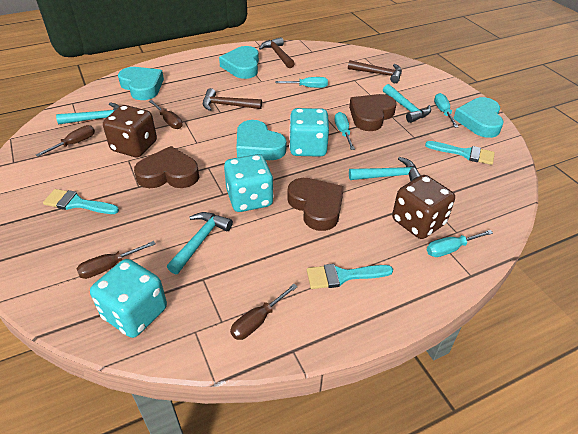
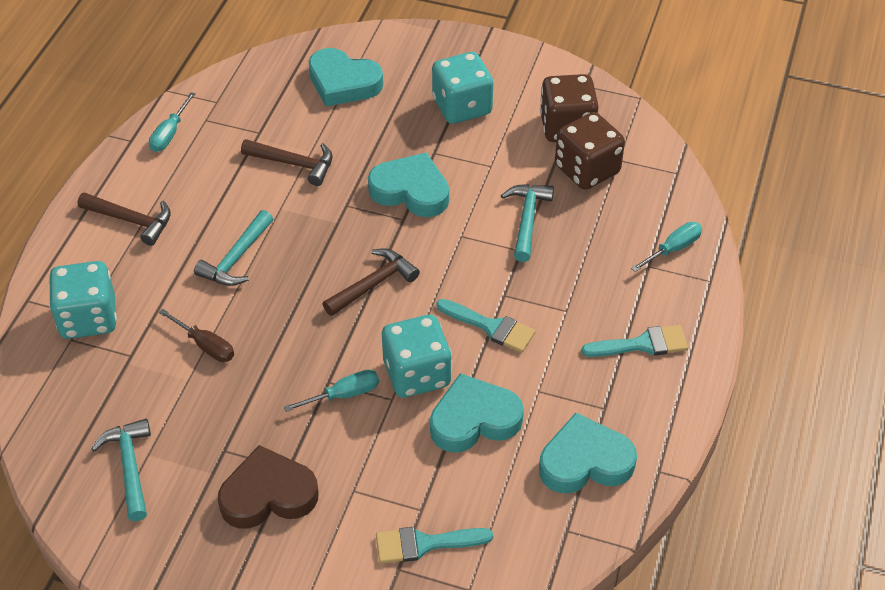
brown heart: 3 -> 1
brown screwdriver: 4 -> 1
turquoise hammer: 4 -> 3
turquoise screwdriver: 4 -> 3

